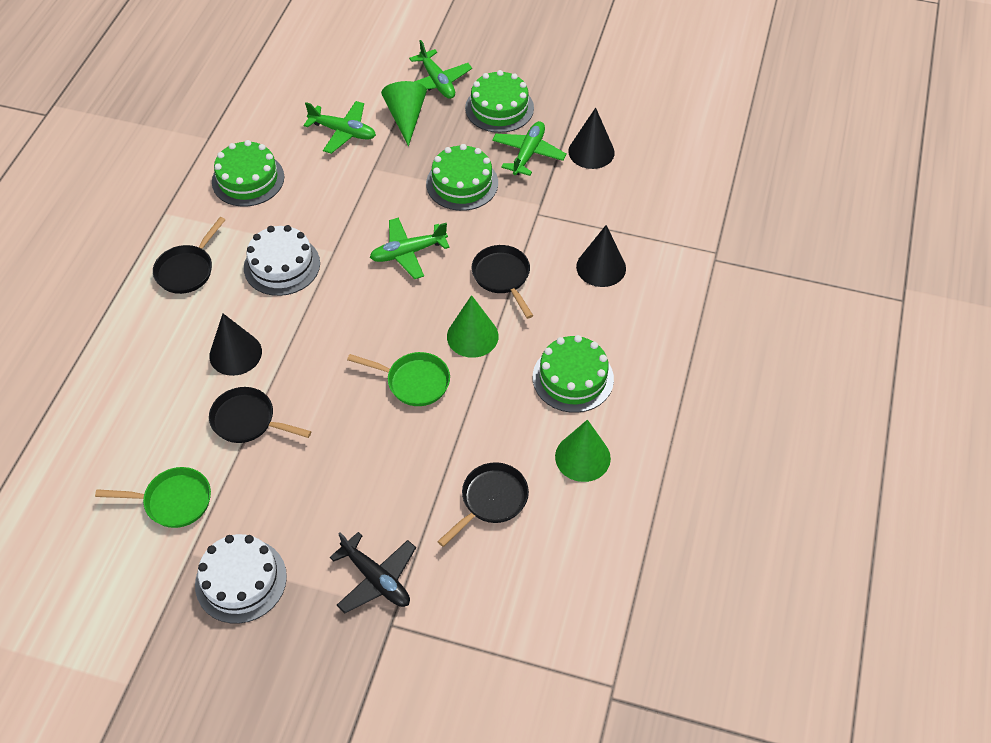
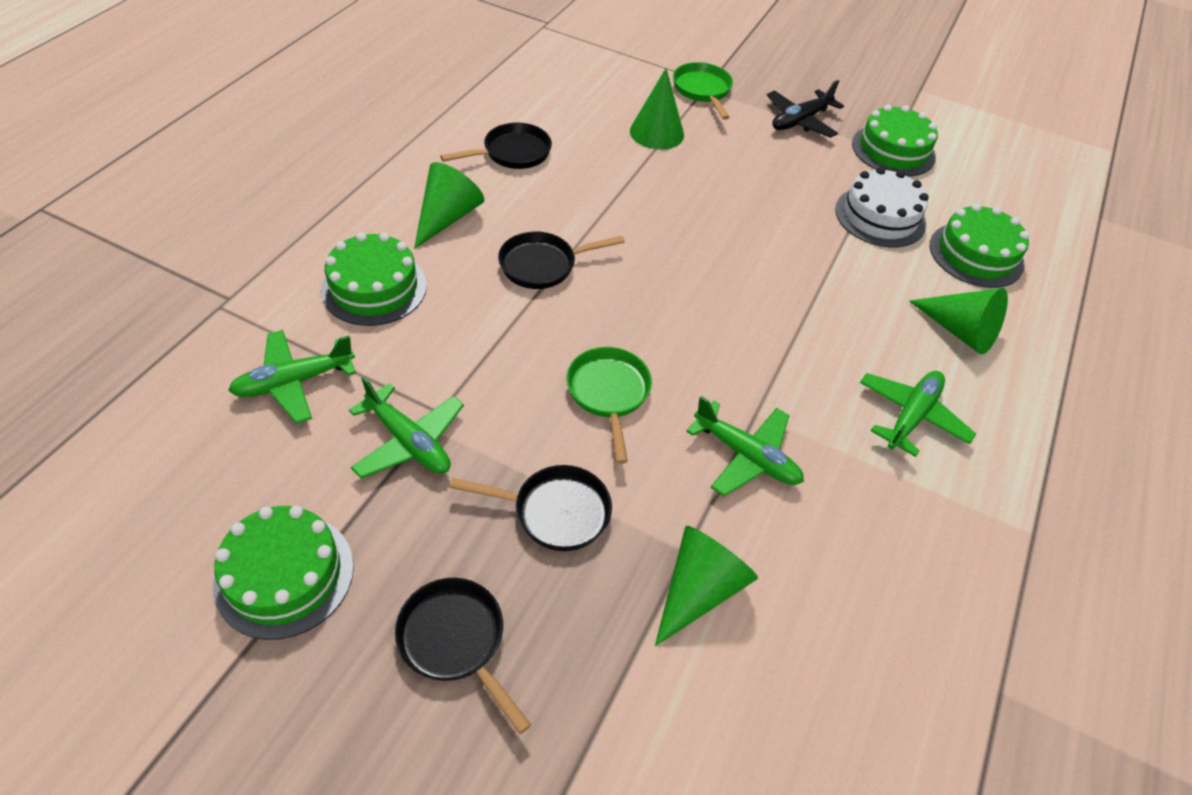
black cone: 3 -> 0
green cone: 3 -> 4
white cake: 2 -> 1

